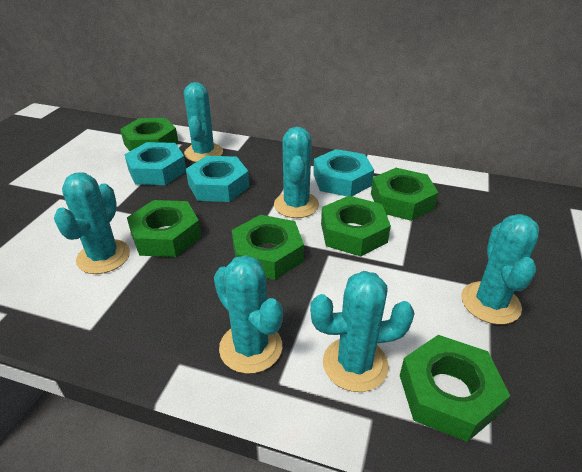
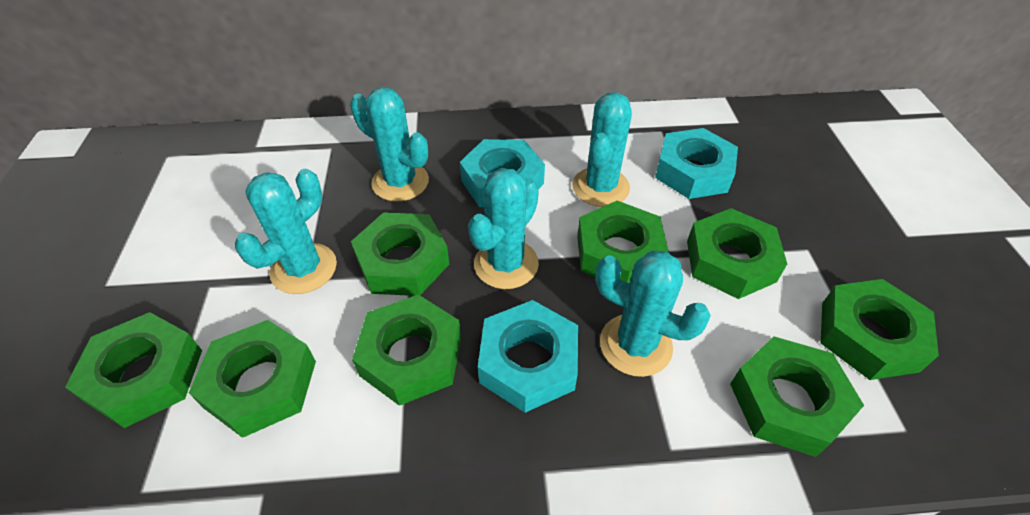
green nut: 6 -> 8
turquoise cactus: 6 -> 5

